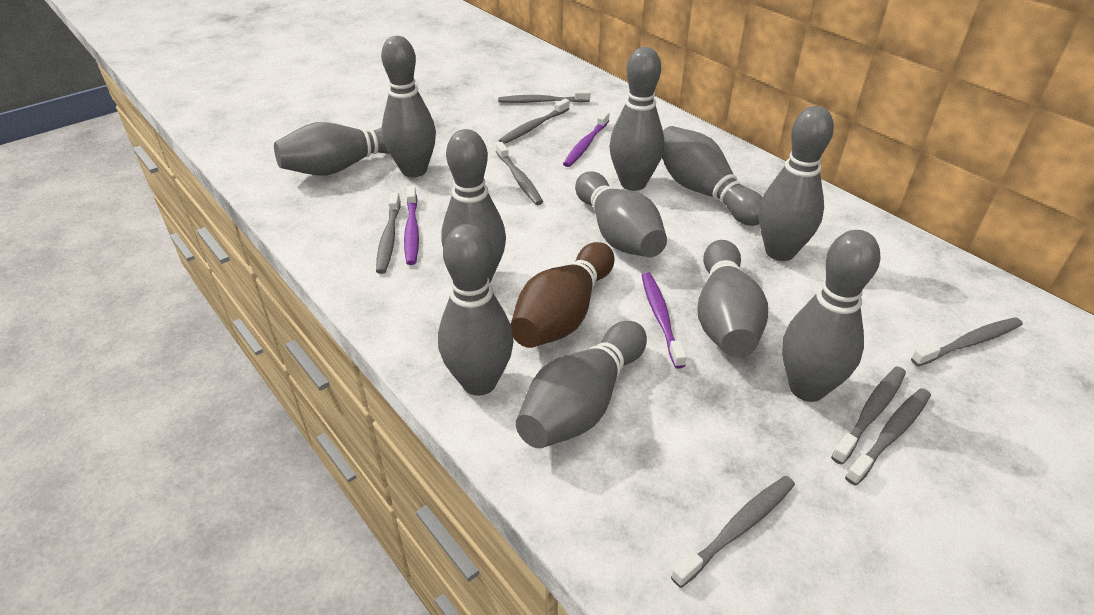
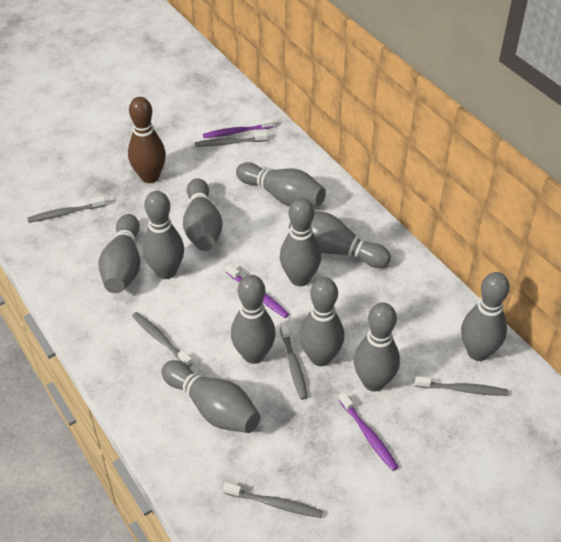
grey toothbrush: 8 -> 6

